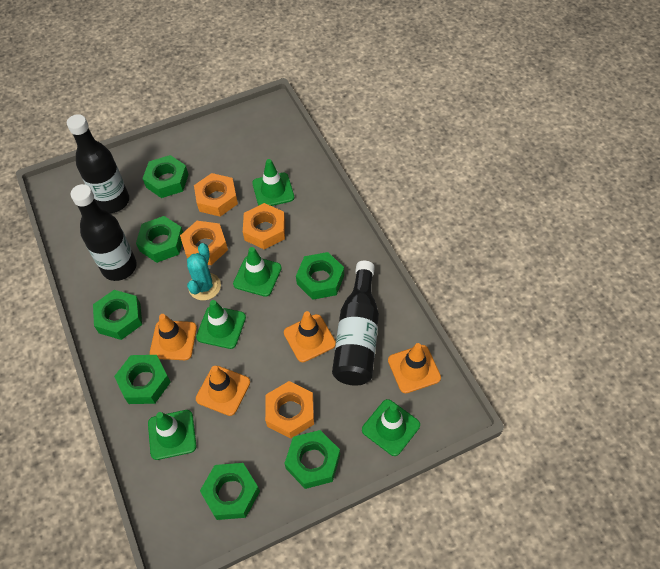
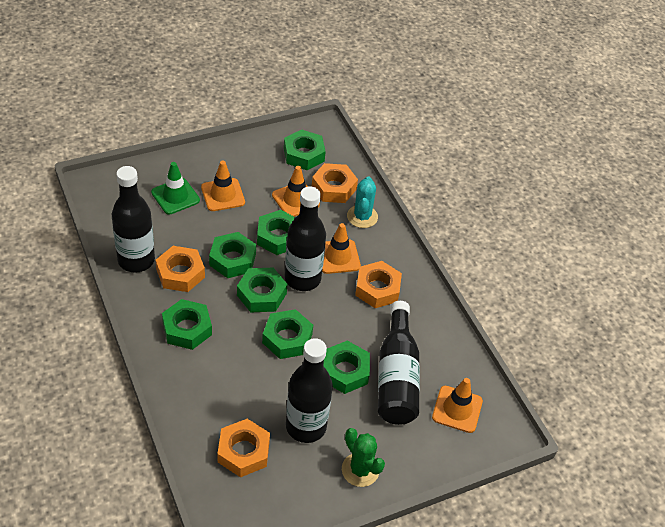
black bottle: 3 -> 4
green cactus: 0 -> 1
green traffic cone: 5 -> 1

